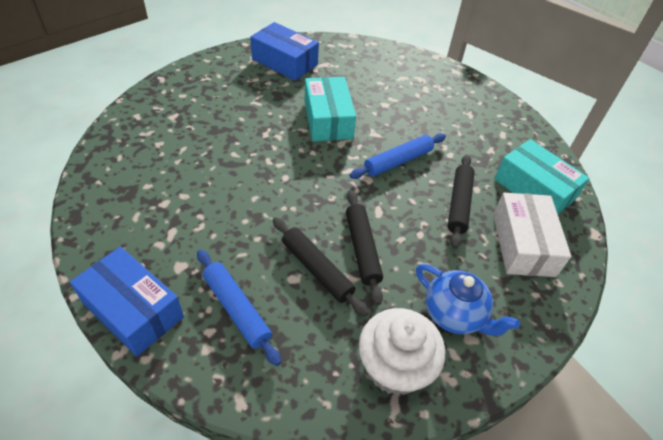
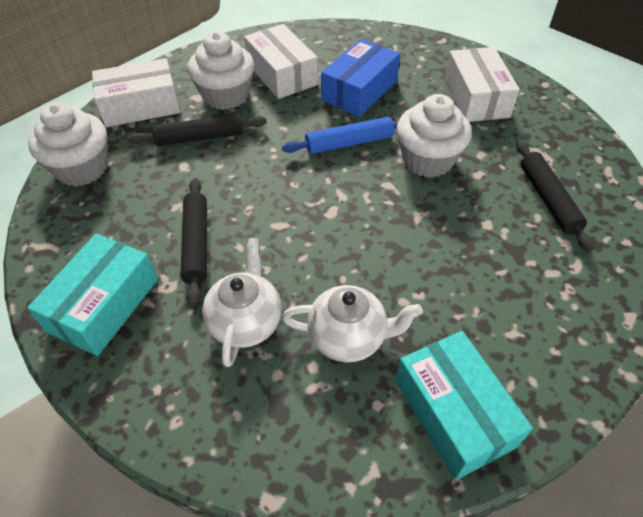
blue box: 2 -> 1
blue rolling pin: 2 -> 1
blue teapot: 1 -> 0
white box: 1 -> 3
white cupcake: 1 -> 3
white teapot: 0 -> 2

